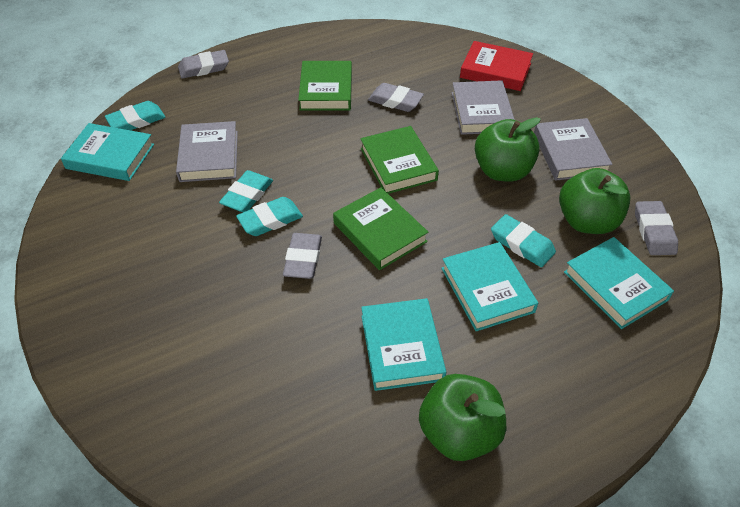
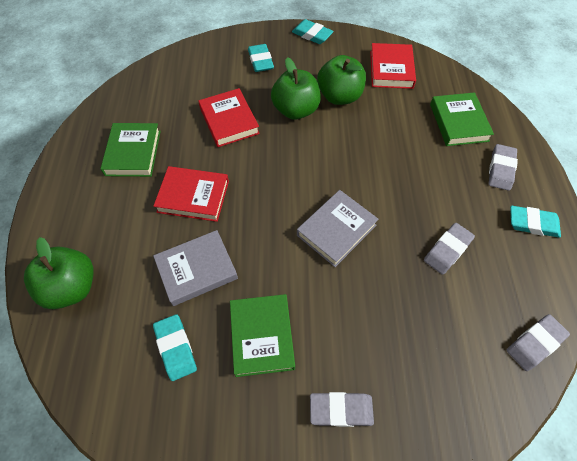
grey book: 3 -> 2
red book: 1 -> 3
turquoise book: 4 -> 0

